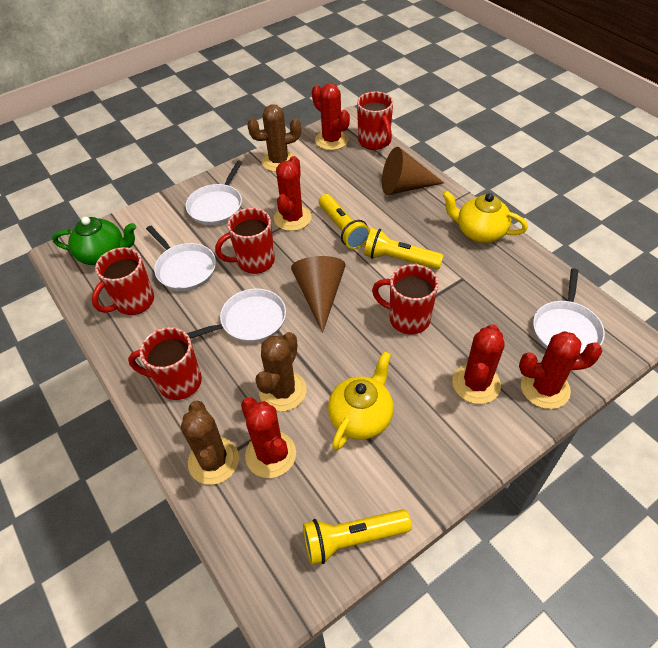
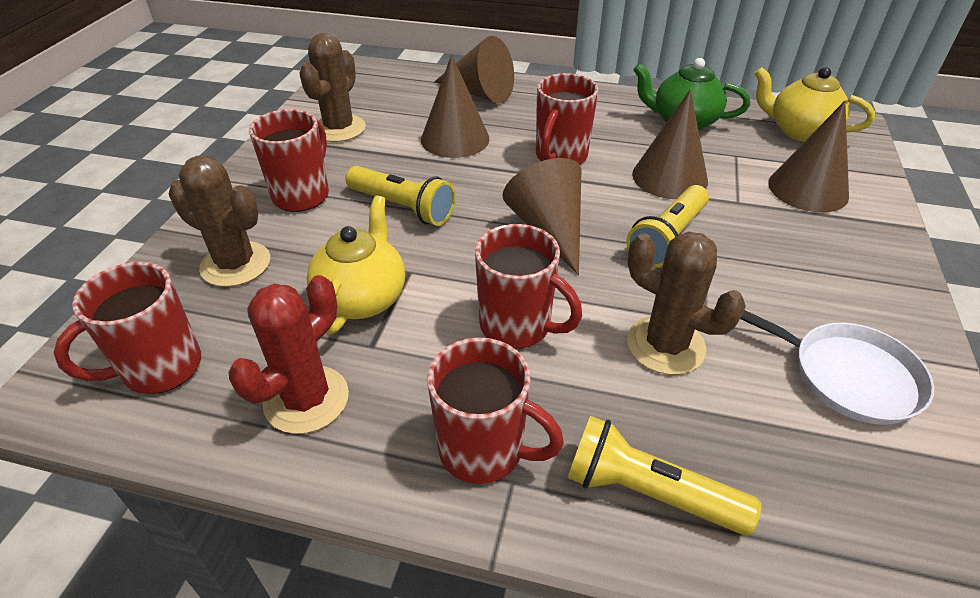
brown cone: 2 -> 5
red cactus: 5 -> 1
white pan: 4 -> 1

